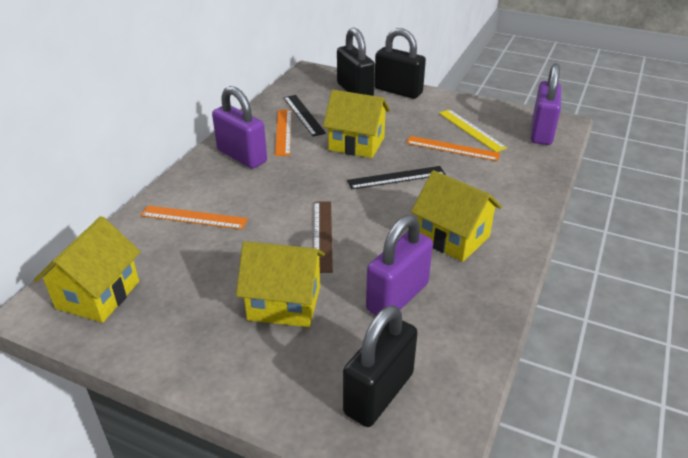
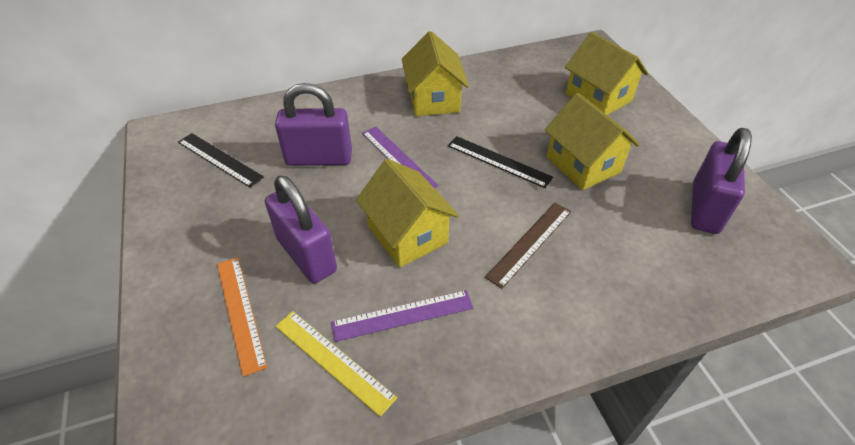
black padlock: 3 -> 0
orange ruler: 3 -> 1
purple ruler: 0 -> 2

